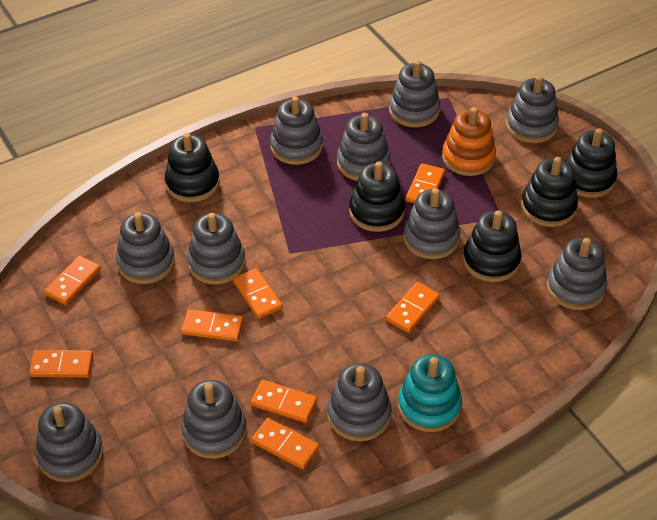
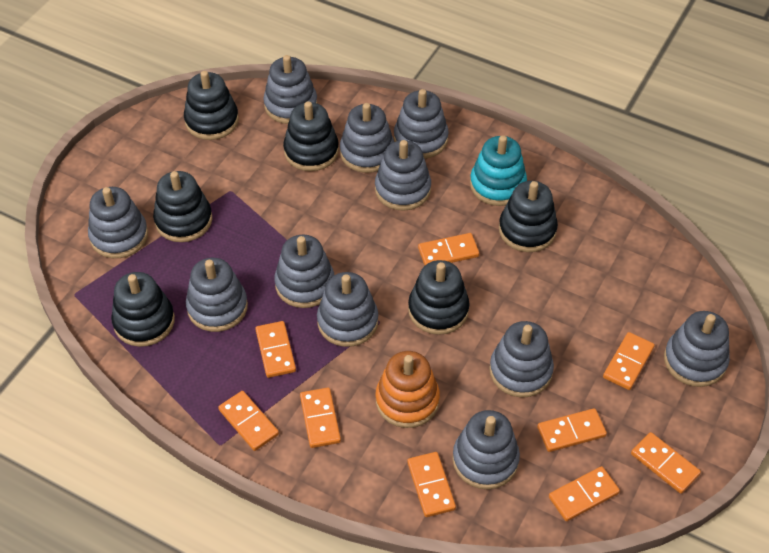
black stacking toy: 5 -> 6
orange domino: 8 -> 9

